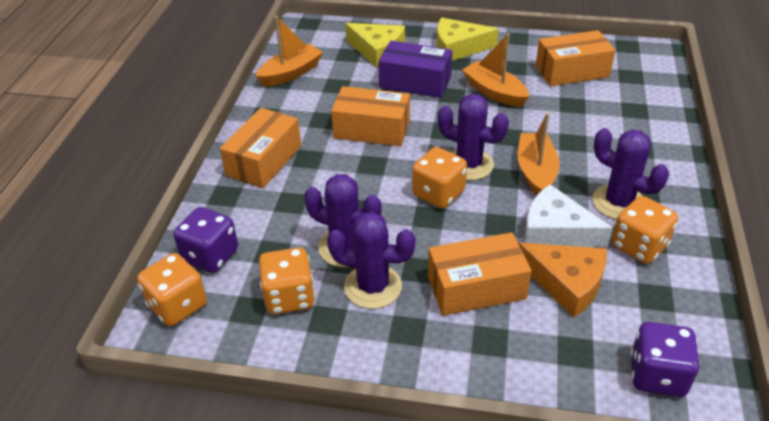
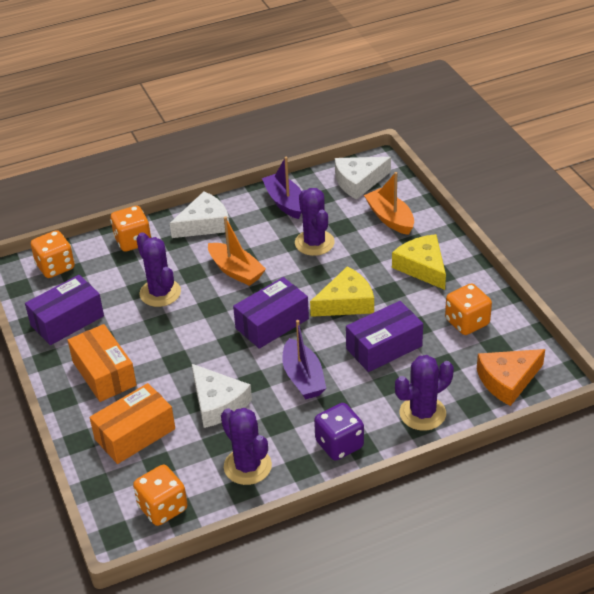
orange boat: 3 -> 2
orange box: 4 -> 2
purple boat: 0 -> 2
purple box: 1 -> 3
purple dice: 2 -> 1
white cheese: 1 -> 3

